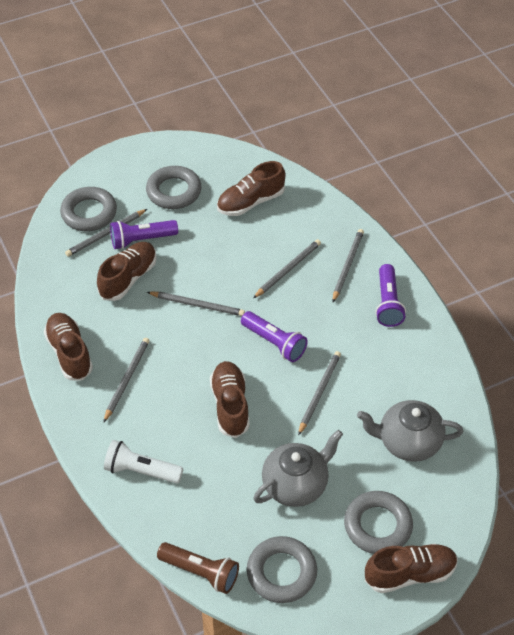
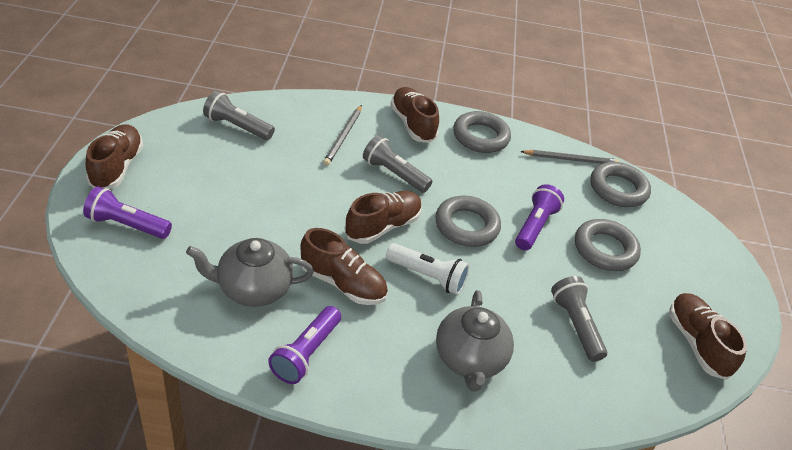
brown flashlight: 1 -> 0
grey flashlight: 0 -> 3
grey pencil: 6 -> 2

